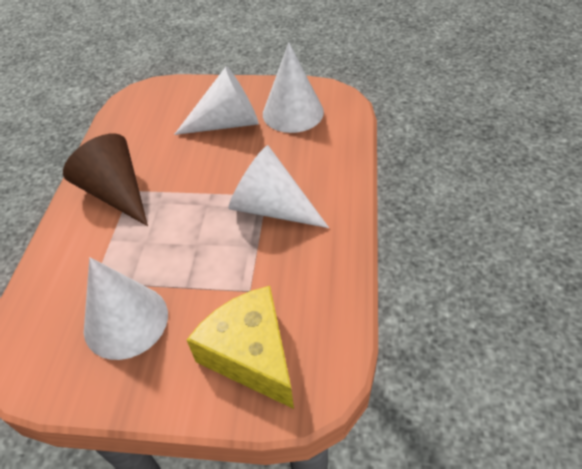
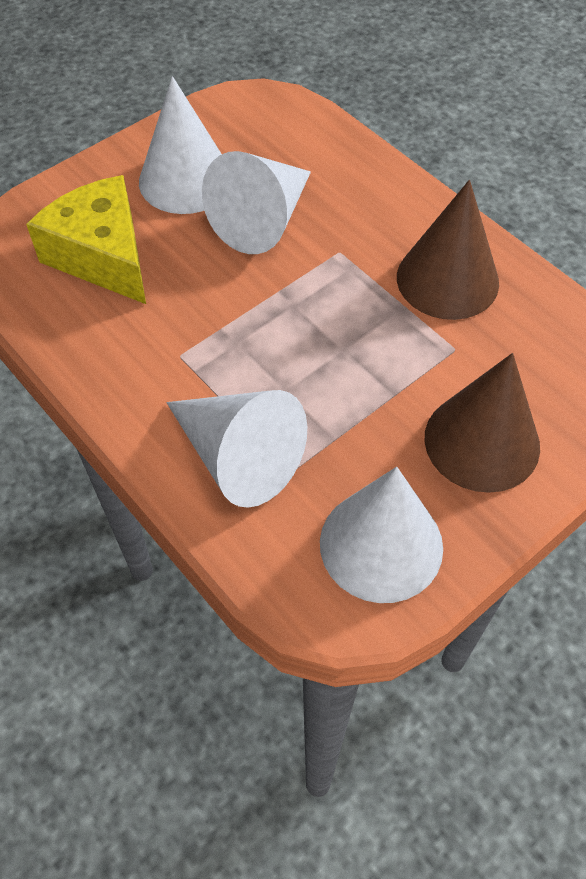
brown cone: 1 -> 2

